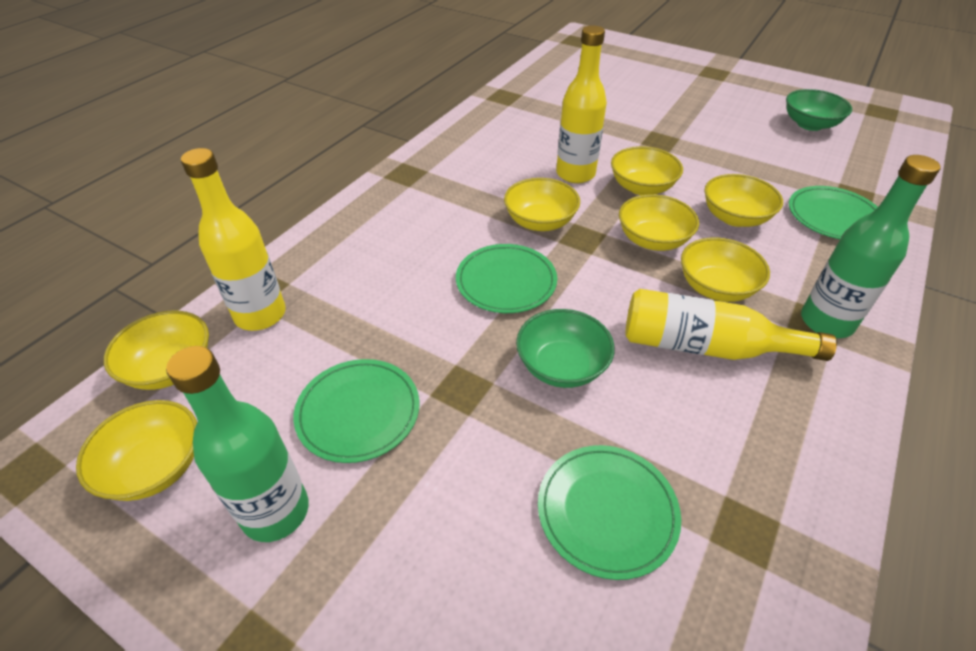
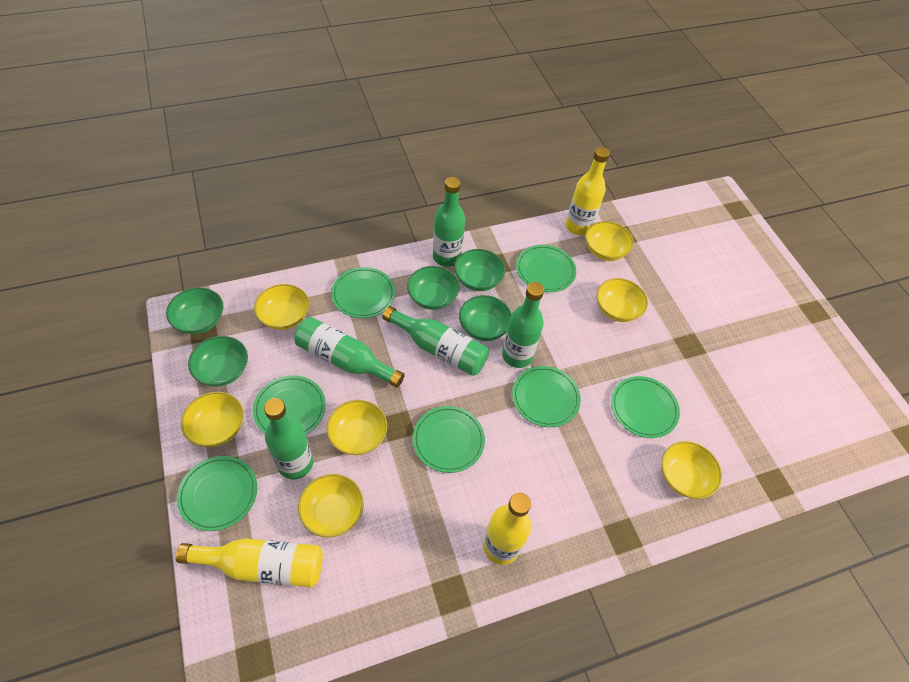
green bottle: 2 -> 5
green bowl: 2 -> 5
green plate: 4 -> 7

